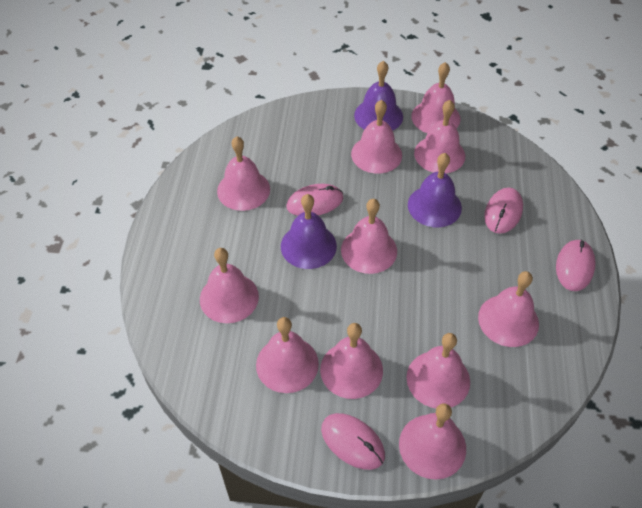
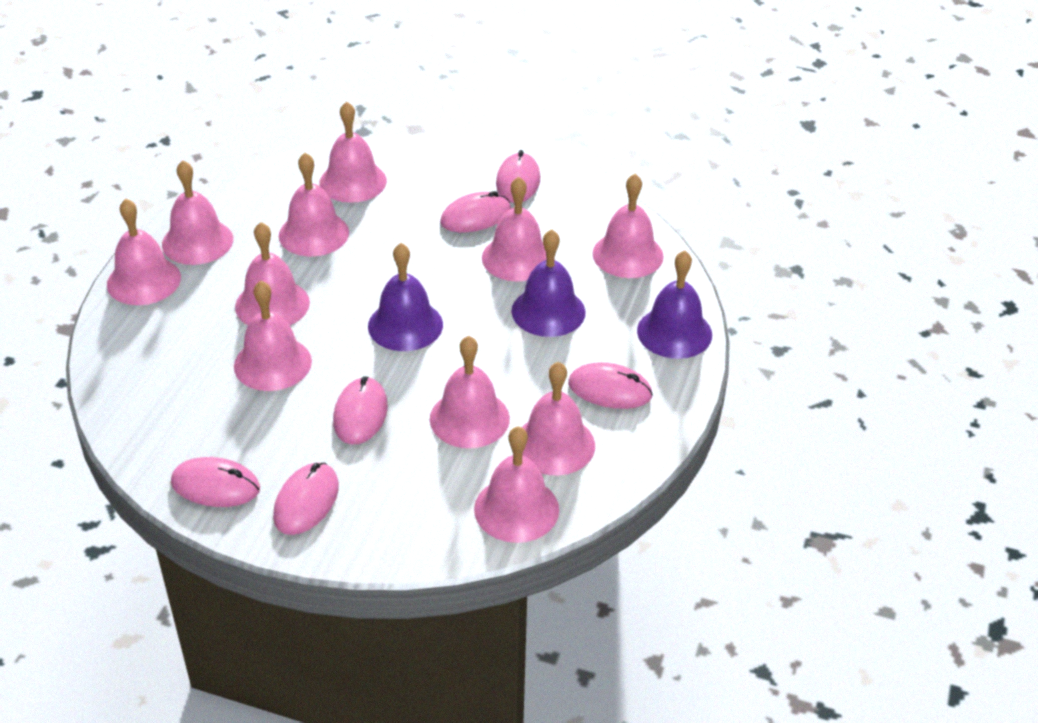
pink mouse: 4 -> 6

